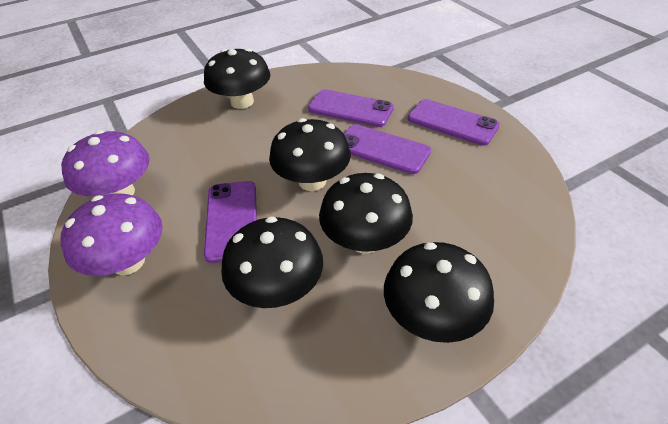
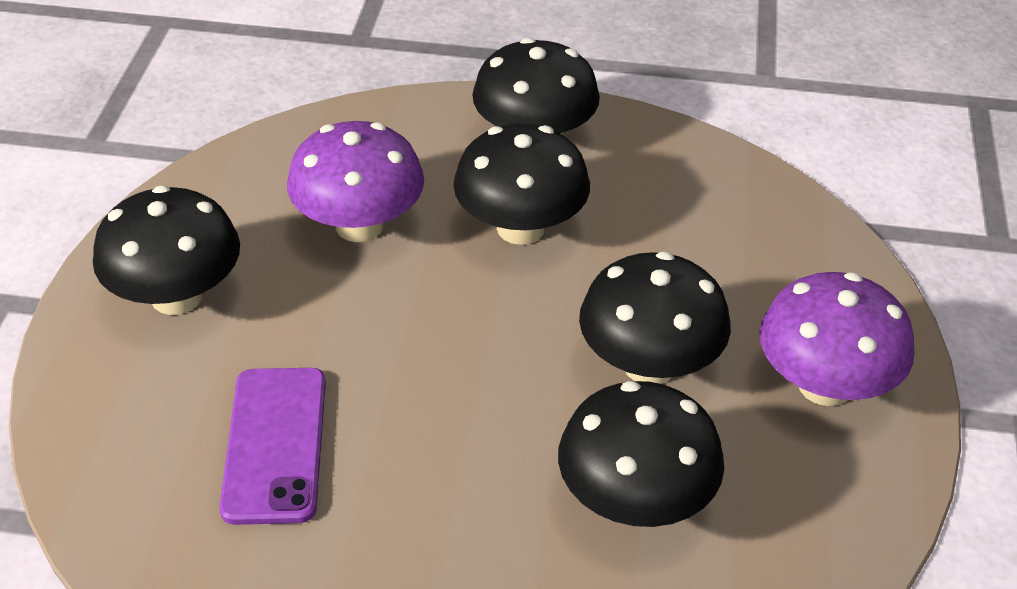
purple phone: 4 -> 1

